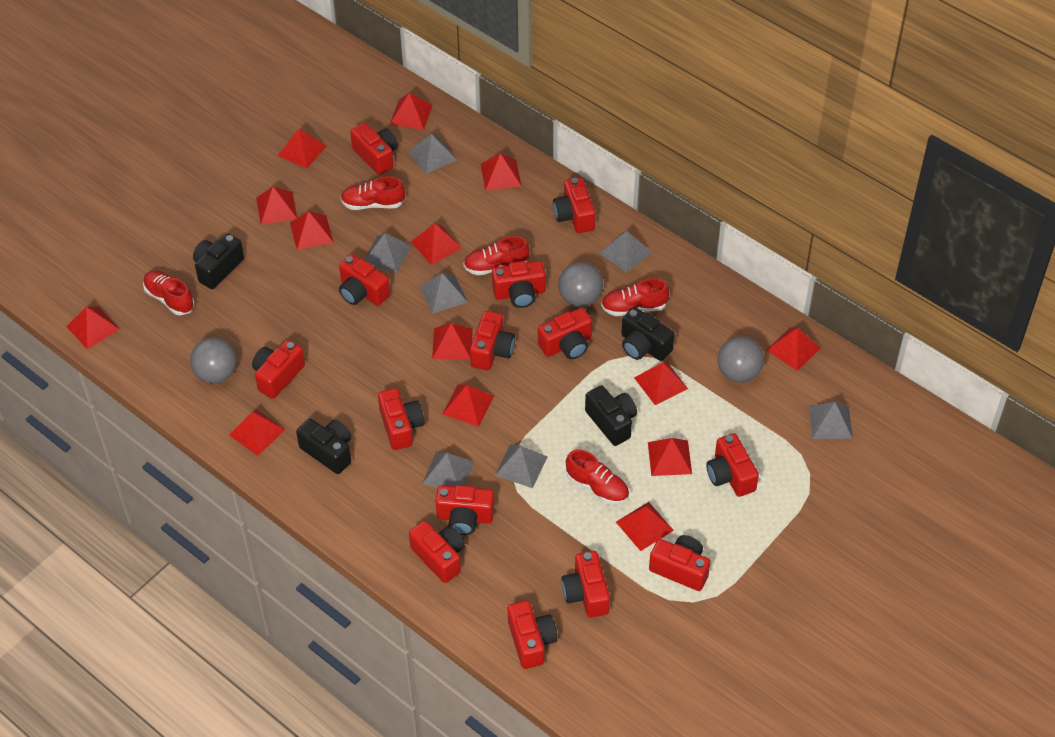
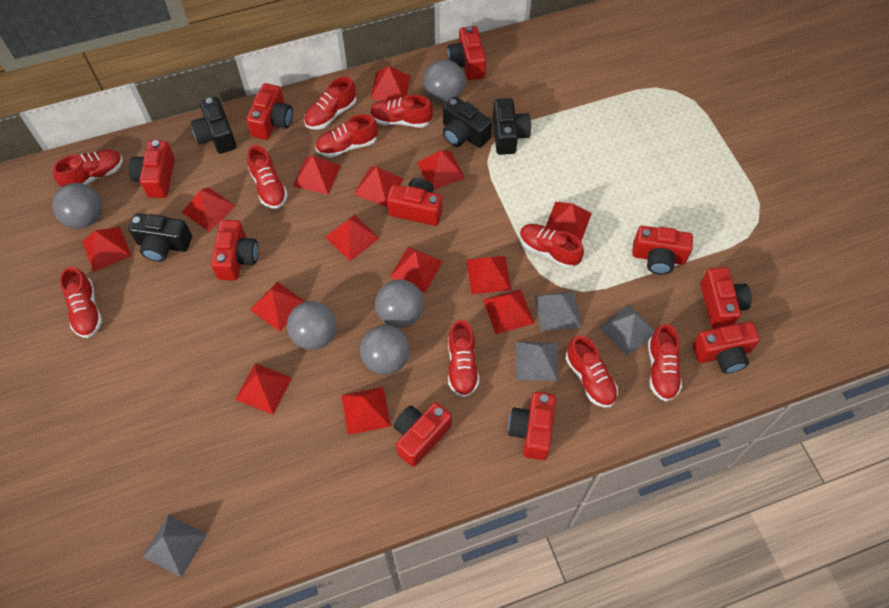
grey ball: 3 -> 5
grey pyramid: 7 -> 4
red camera: 14 -> 10
red shoe: 5 -> 10

